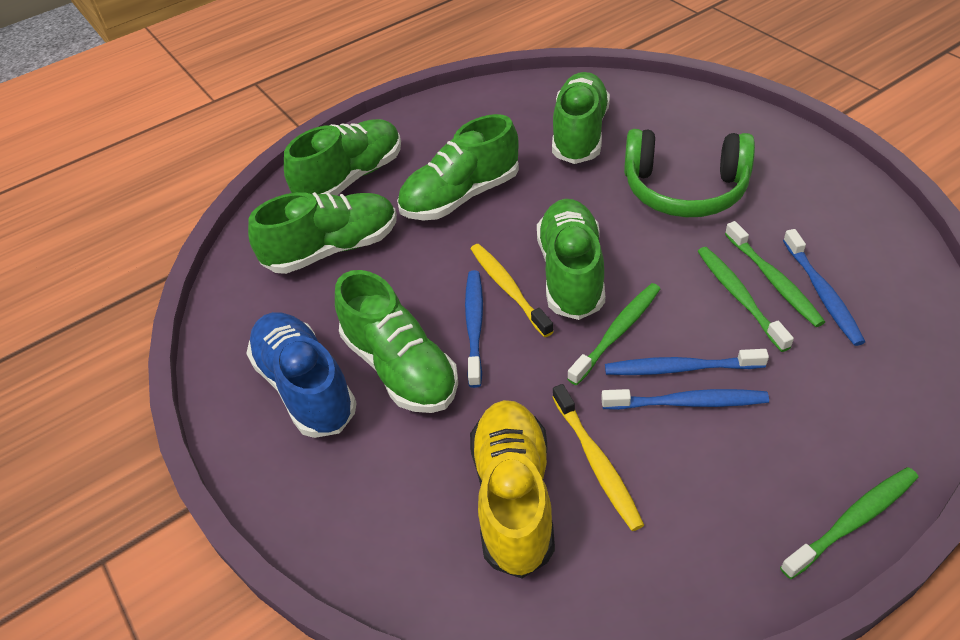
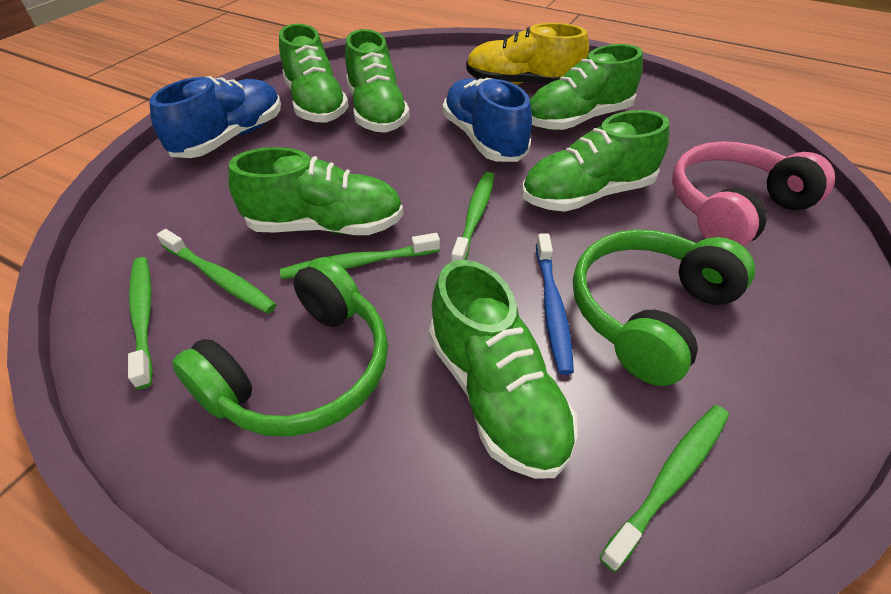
blue shoe: 1 -> 2
blue toothbrush: 4 -> 1
green headphones: 1 -> 2
green toothbrush: 4 -> 5
pink headphones: 0 -> 1
yellow toothbrush: 2 -> 0

